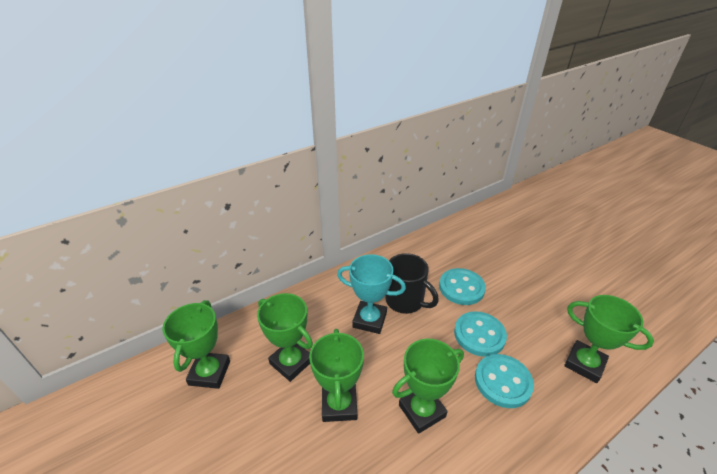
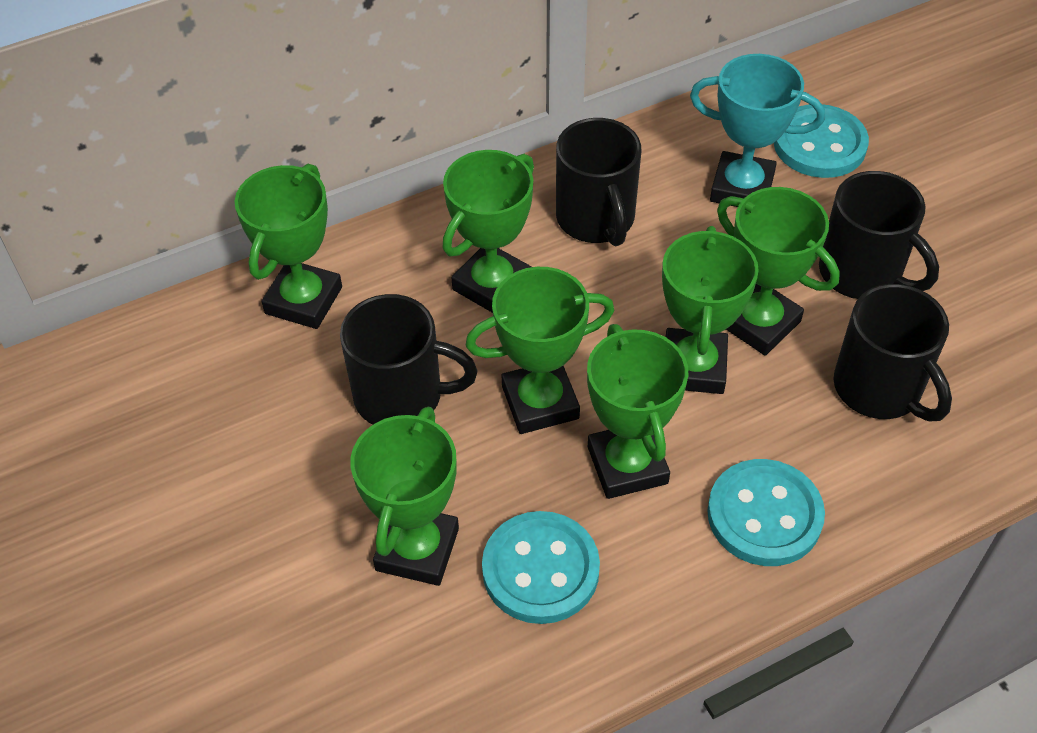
black mug: 1 -> 4
green trophy: 5 -> 7

